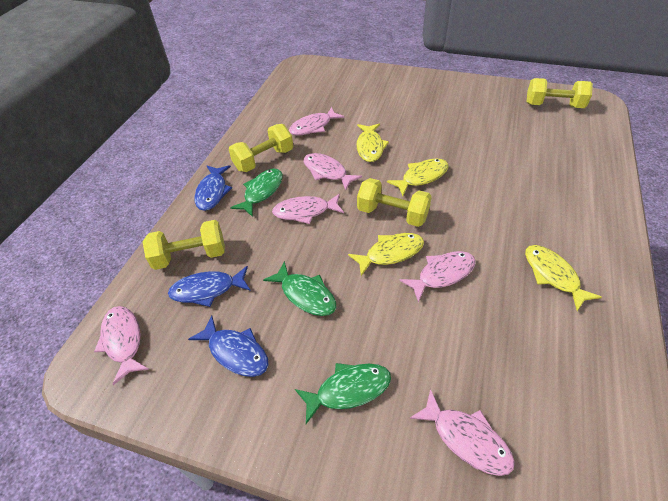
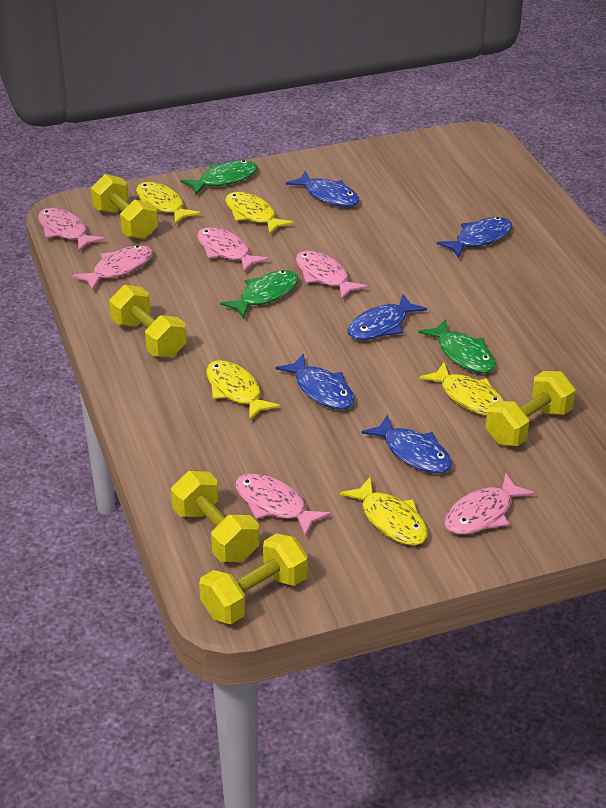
blue fish: 3 -> 5
yellow dumbbell: 4 -> 5
yellow fish: 4 -> 5

